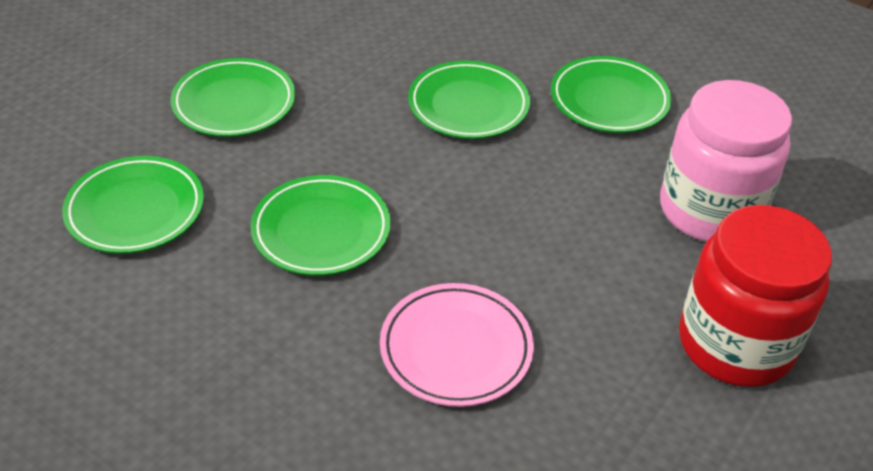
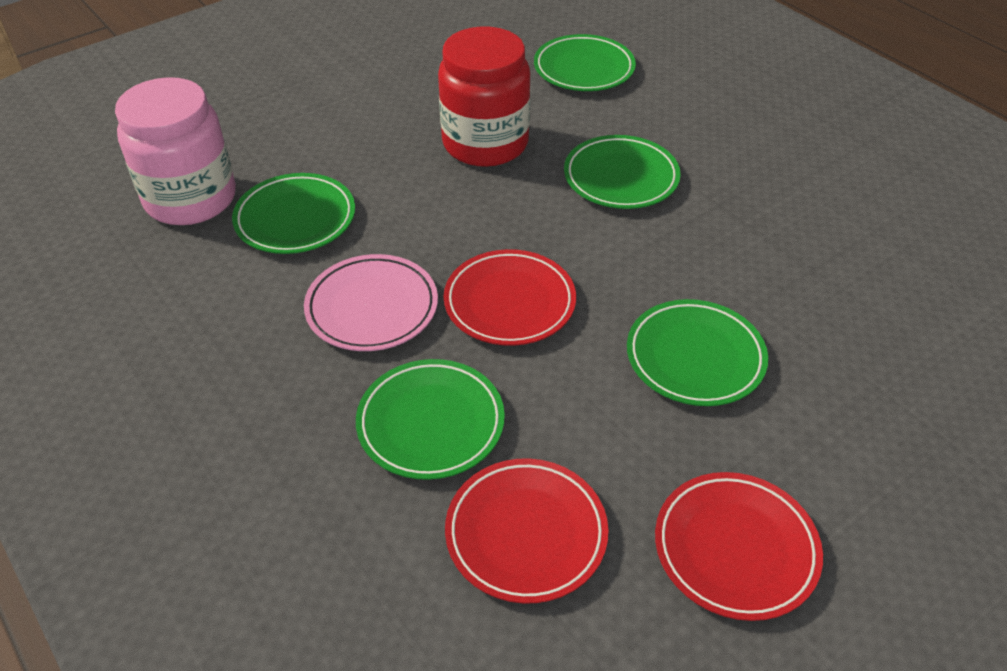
red plate: 0 -> 3

